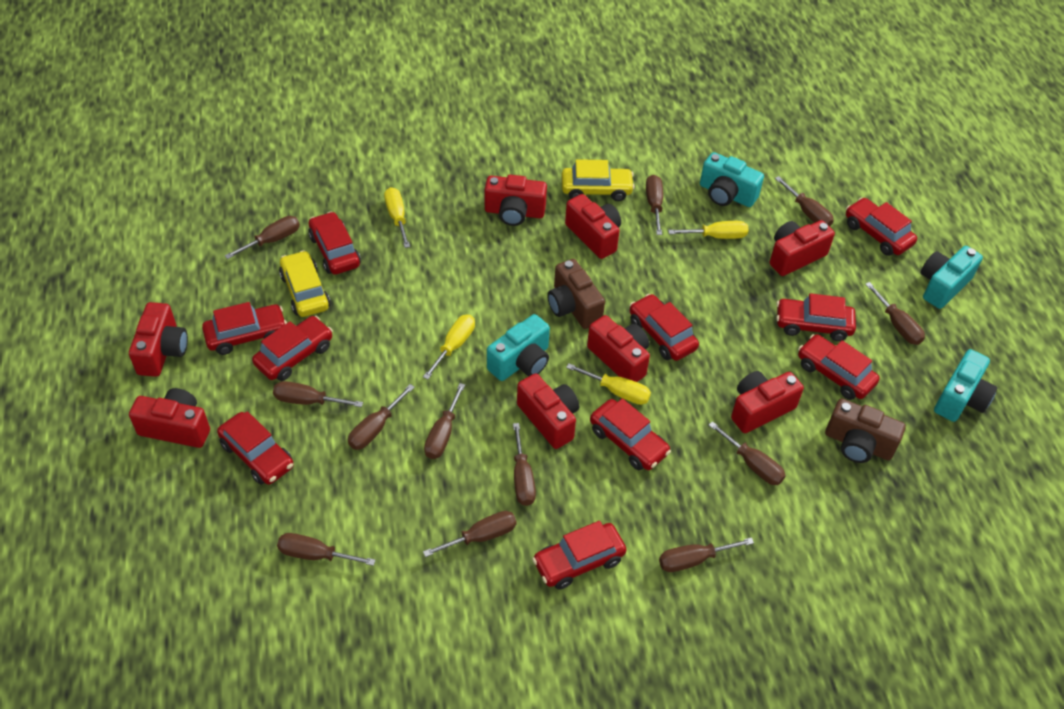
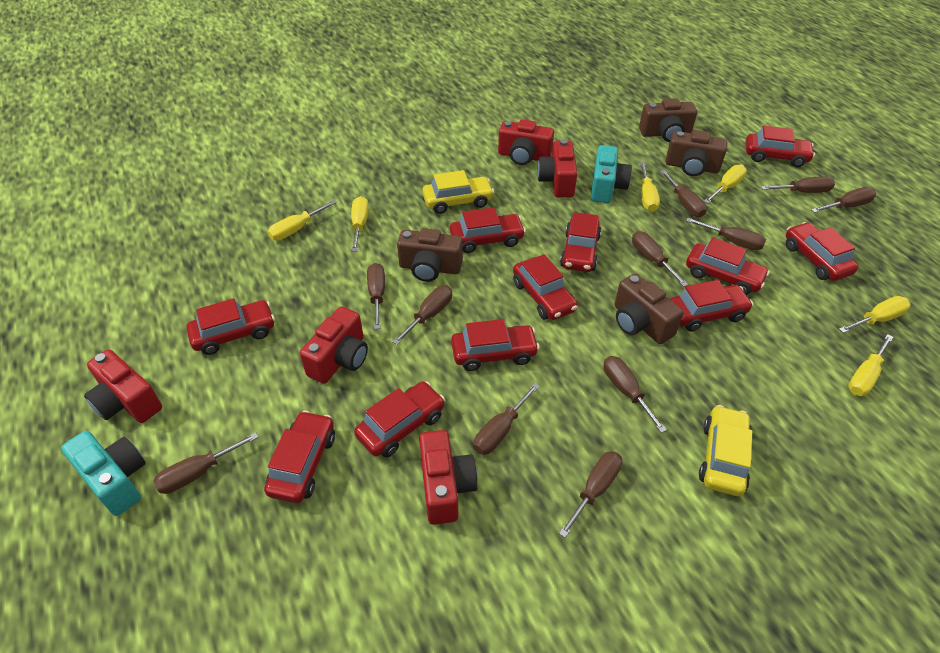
brown camera: 2 -> 4
brown screwdriver: 12 -> 11
red camera: 8 -> 5
red car: 10 -> 11
turquoise camera: 4 -> 2
yellow screwdriver: 4 -> 6

